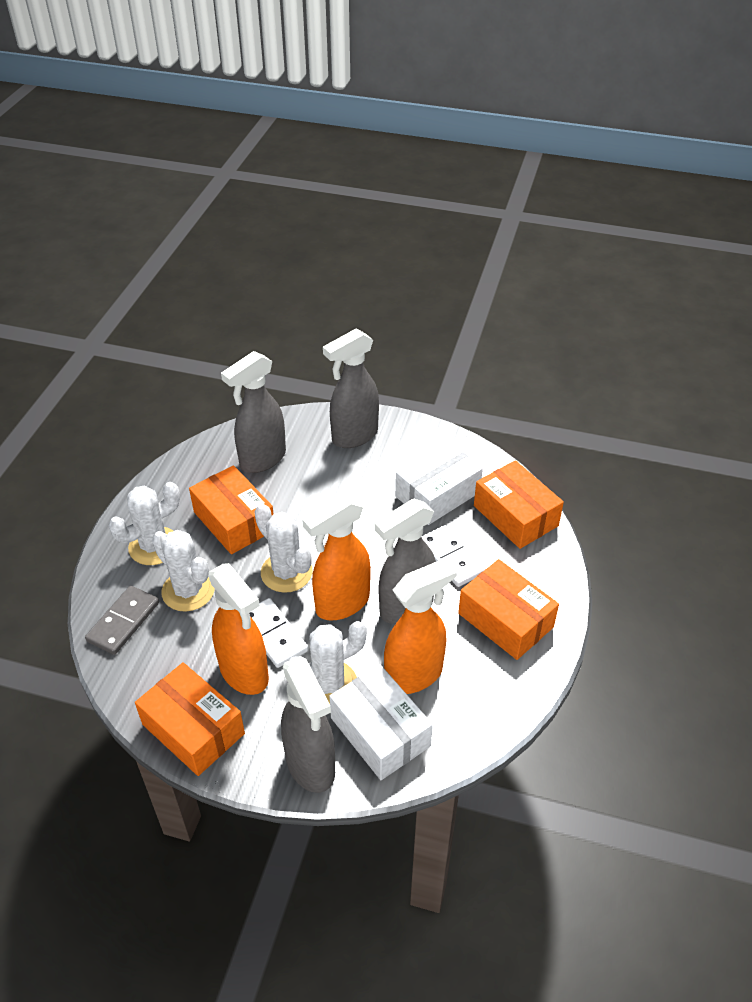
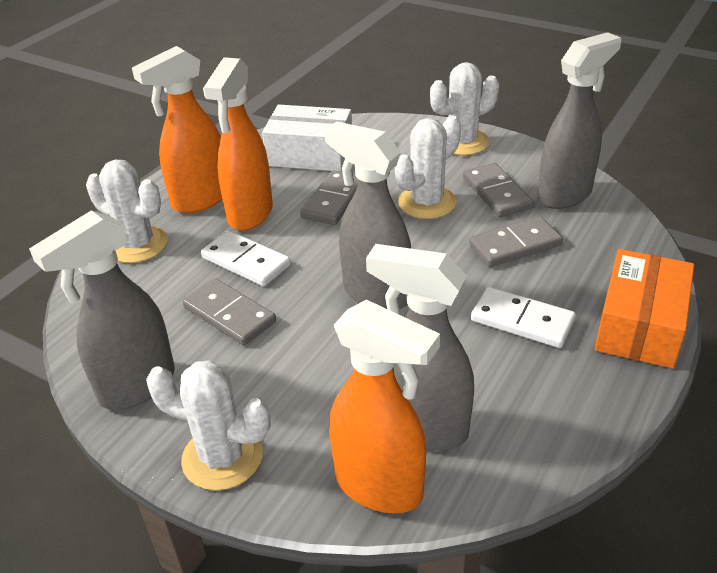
grey domino: 1 -> 4
orange box: 4 -> 1
white box: 2 -> 1

